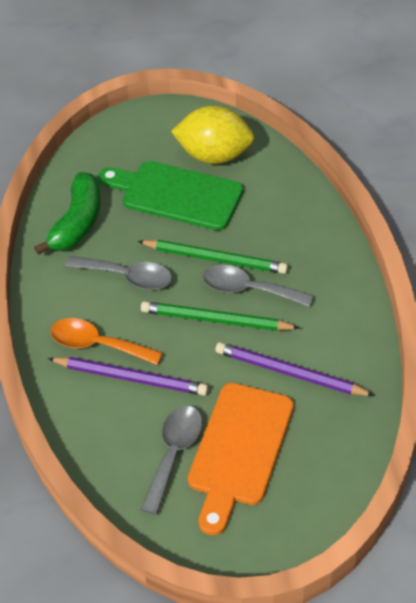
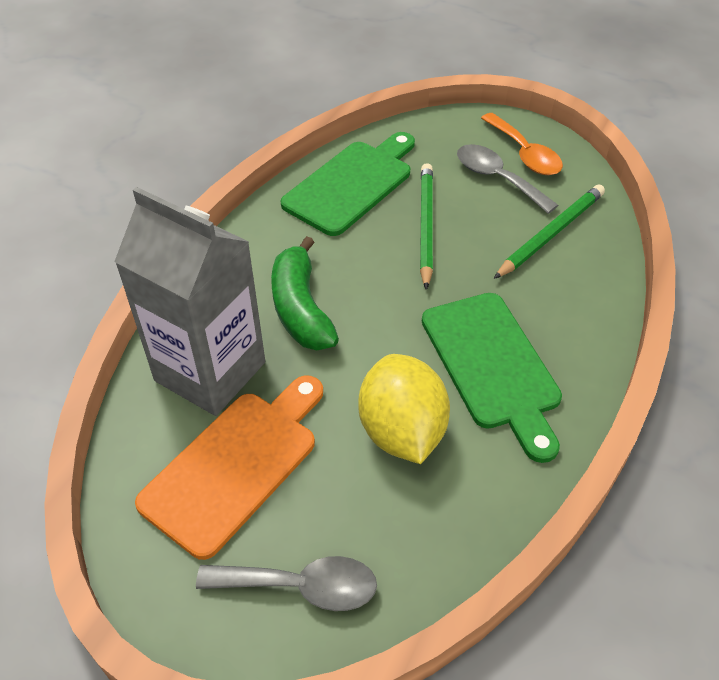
green cutting board: 1 -> 2
grey carton: 0 -> 1
grey spoon: 3 -> 2
purple pencil: 2 -> 0

